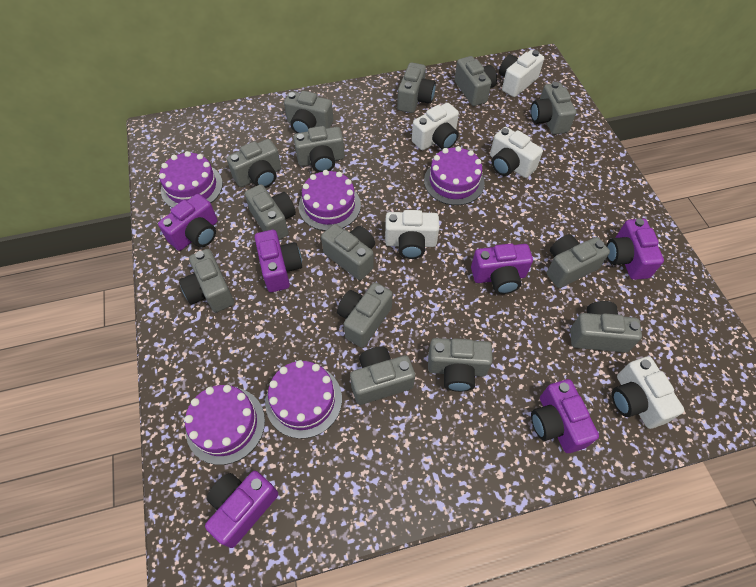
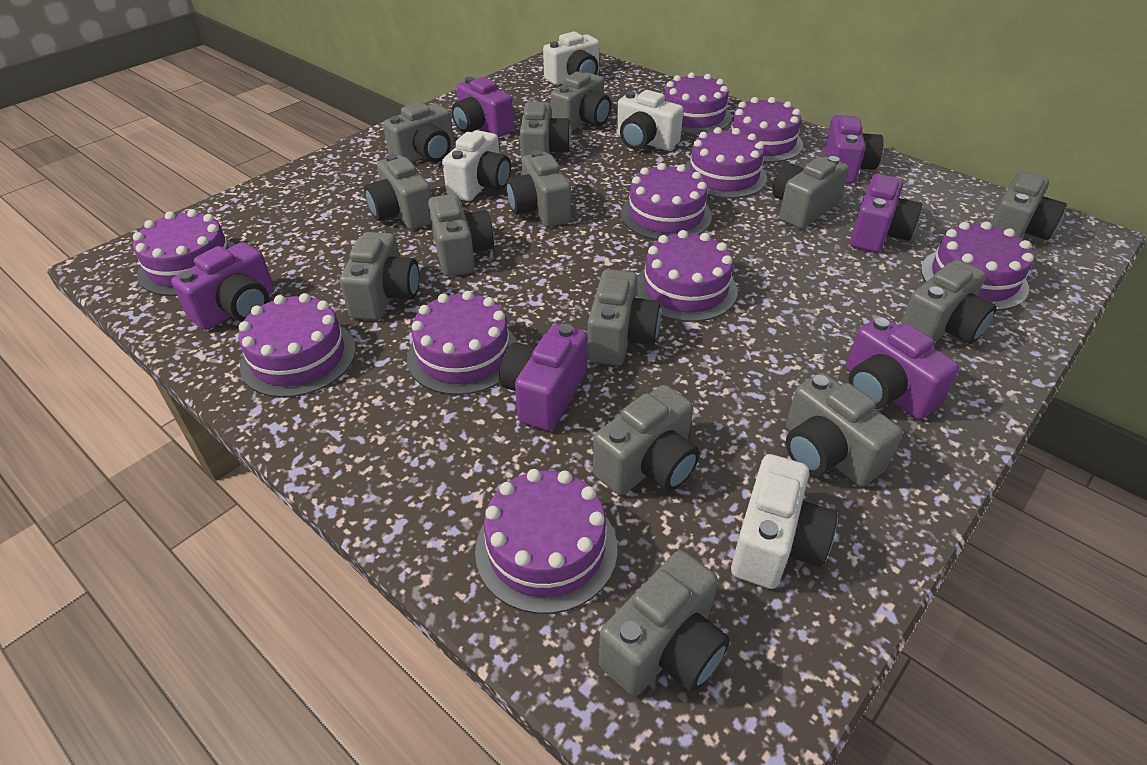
purple cake: 5 -> 10
white camera: 5 -> 4

